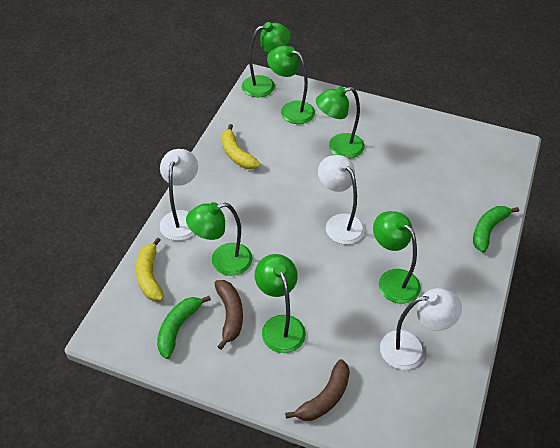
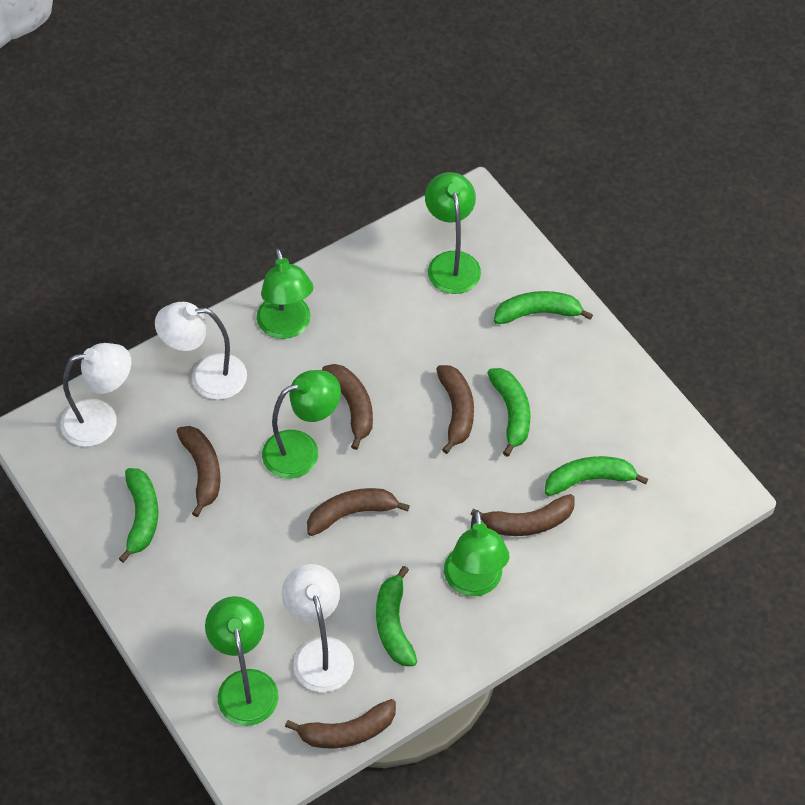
brown banana: 2 -> 6
green banana: 2 -> 5
green lamp: 6 -> 5
yellow banana: 2 -> 0

